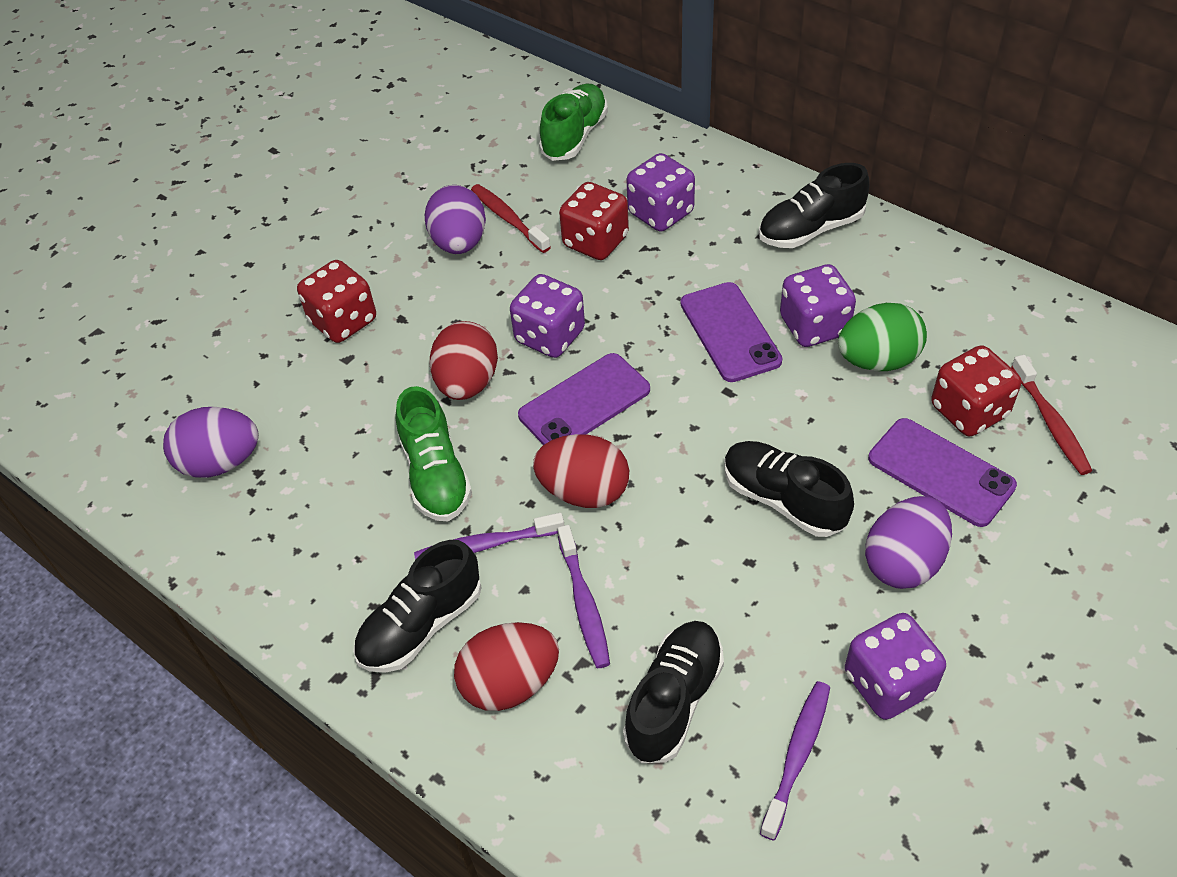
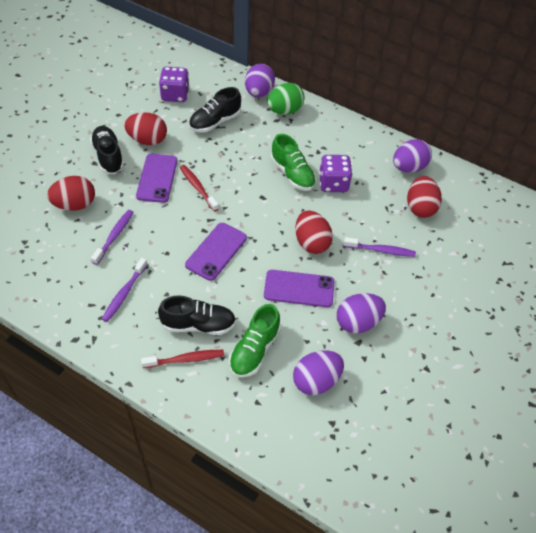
black shoe: 4 -> 3
purple dice: 4 -> 2
purple egg: 3 -> 4
red dice: 3 -> 0
red egg: 3 -> 4

